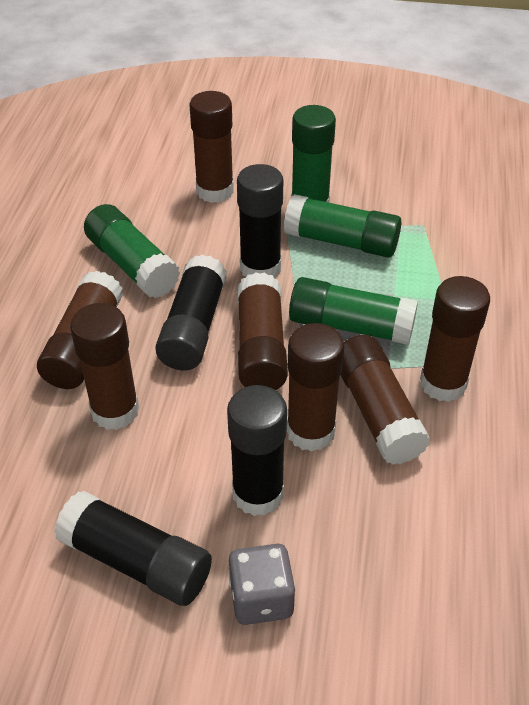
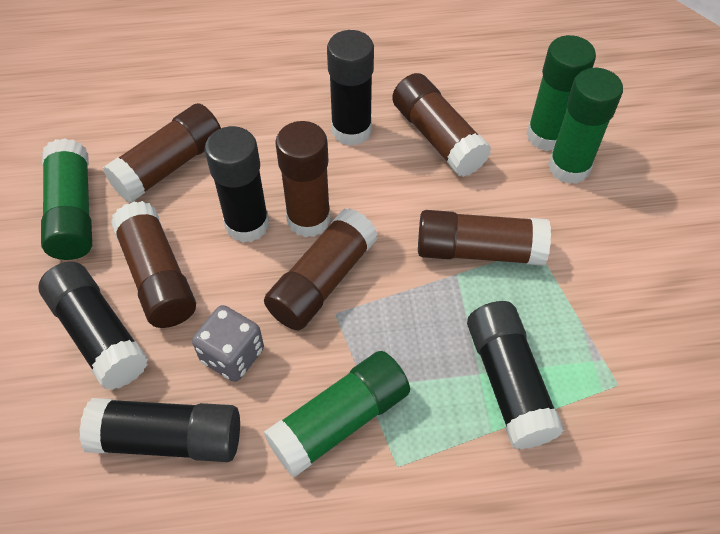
black glue stick: 4 -> 5
brown glue stick: 7 -> 6

